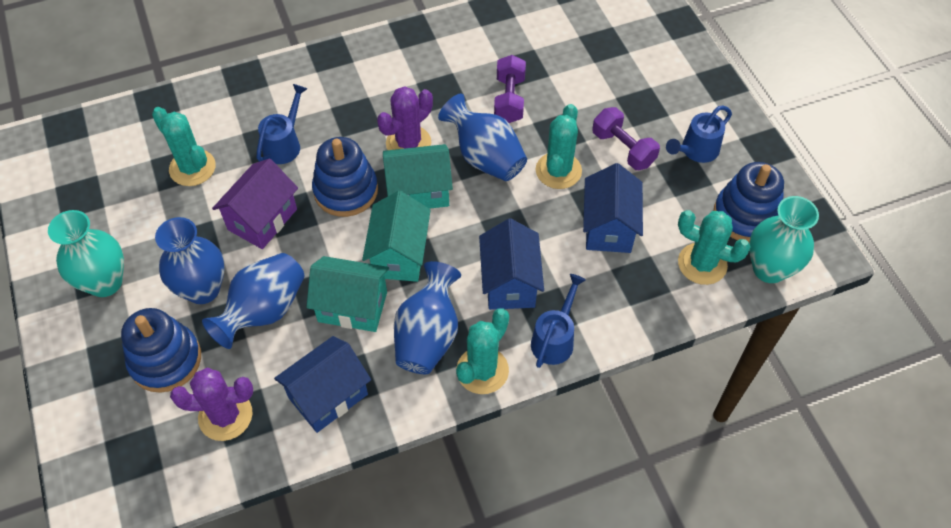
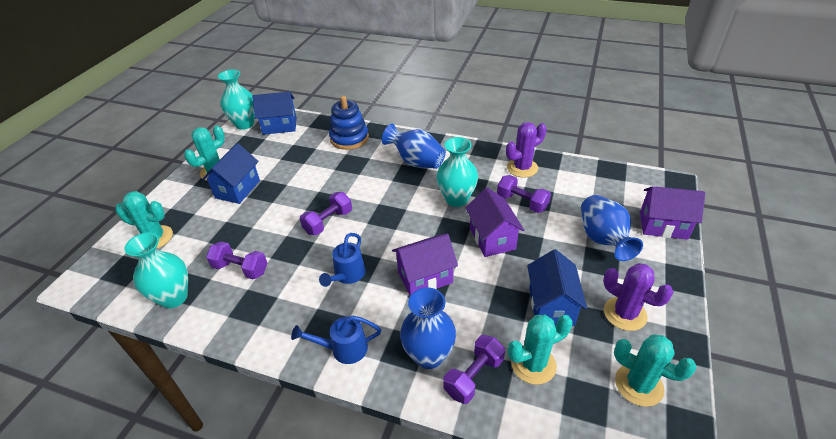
blue stacking toy: 3 -> 1
blue vase: 4 -> 3
blue watering can: 3 -> 2
purple dumbbell: 2 -> 4
purple house: 1 -> 3
turquoise house: 3 -> 0
turquoise vase: 2 -> 3

